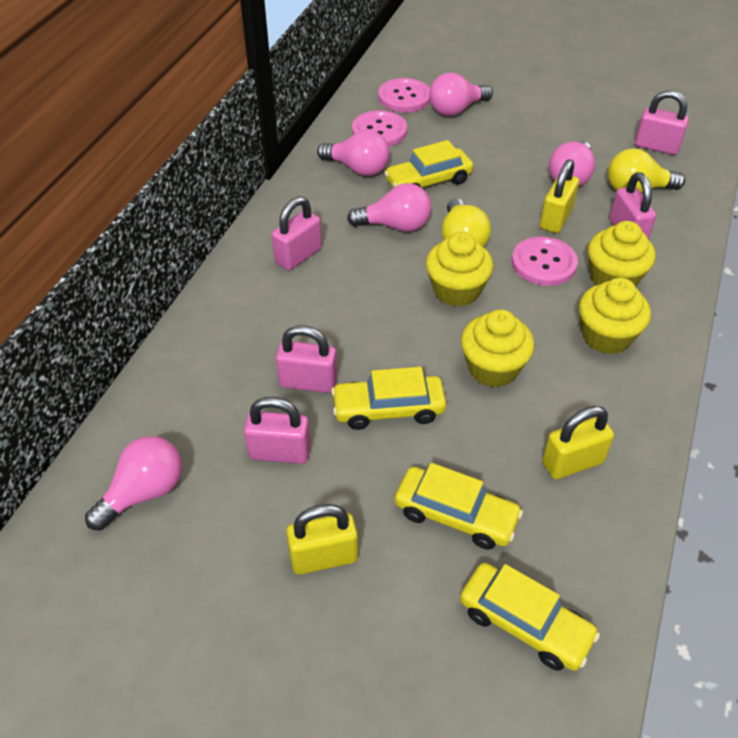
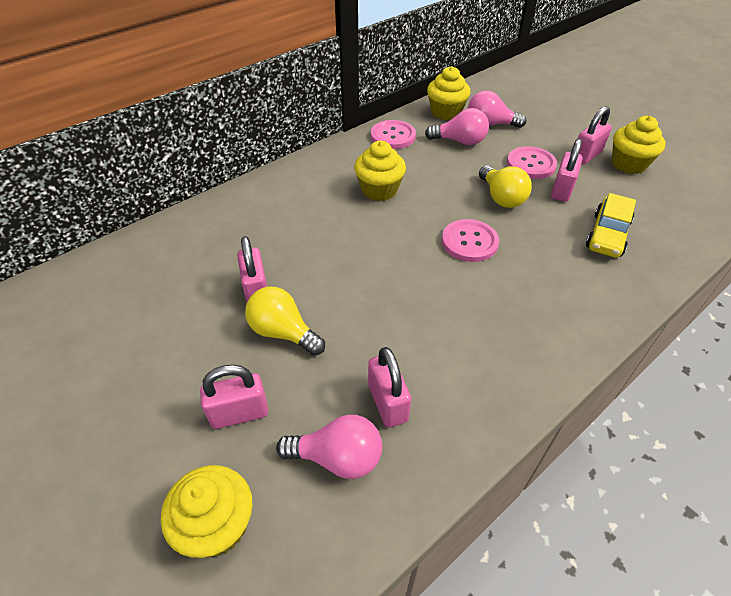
pink light bulb: 5 -> 3
yellow car: 4 -> 1
yellow padlock: 3 -> 0

